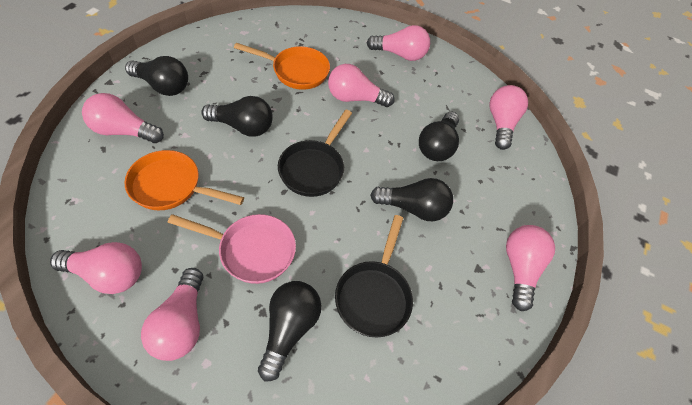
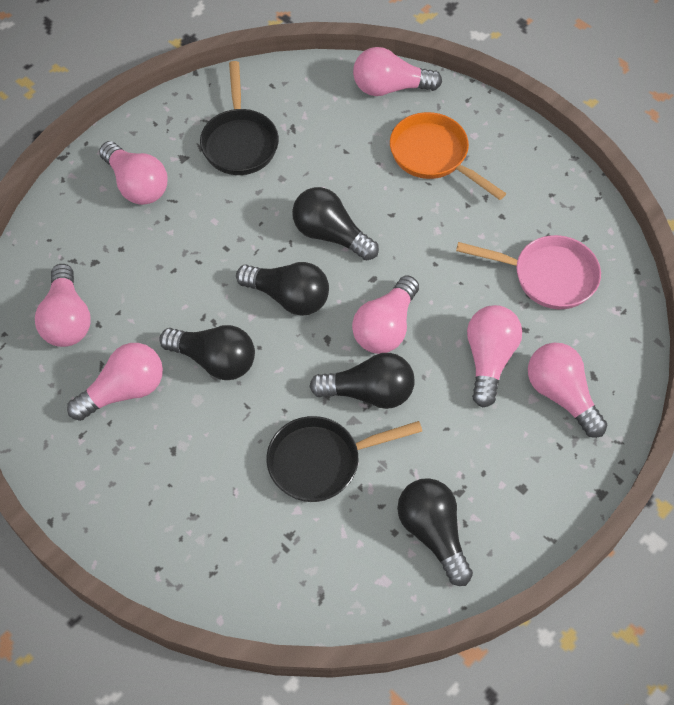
orange pan: 2 -> 1

